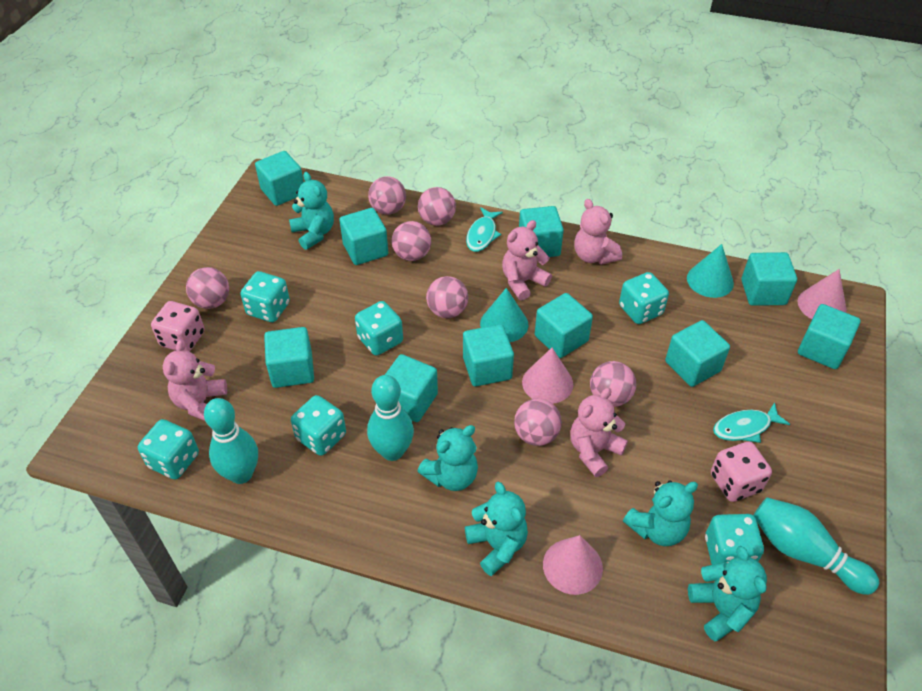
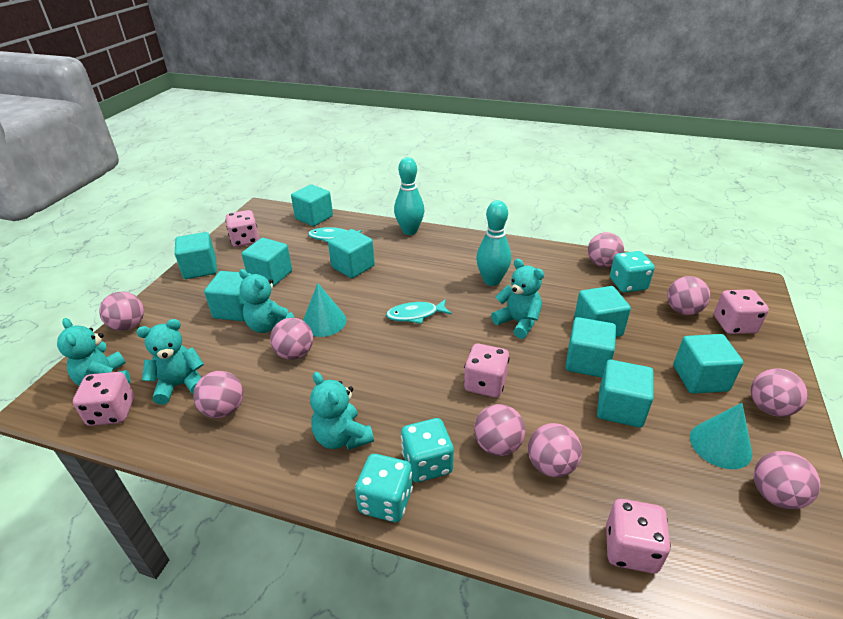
pink ball: 7 -> 9
pink cone: 3 -> 0
pink dice: 2 -> 5
pink teddy bear: 4 -> 0
turquoise bowling pin: 3 -> 2
turquoise cube: 10 -> 9
turquoise dice: 6 -> 3

